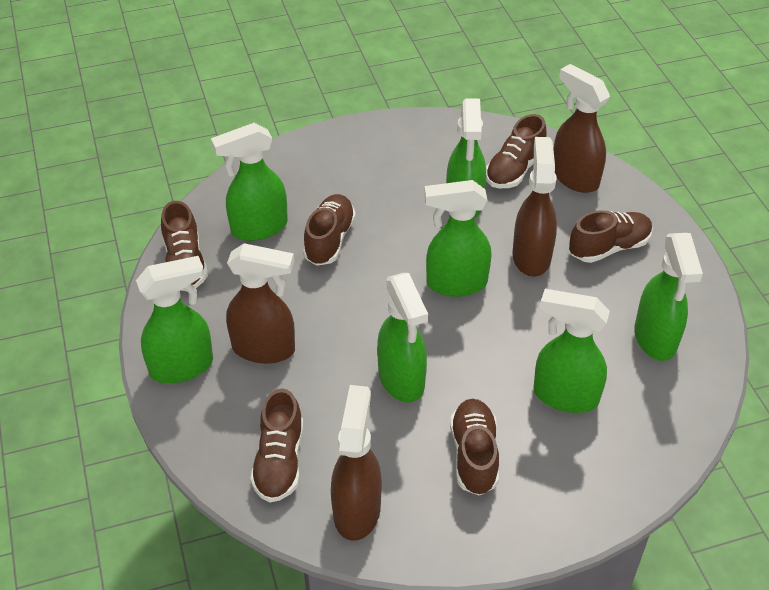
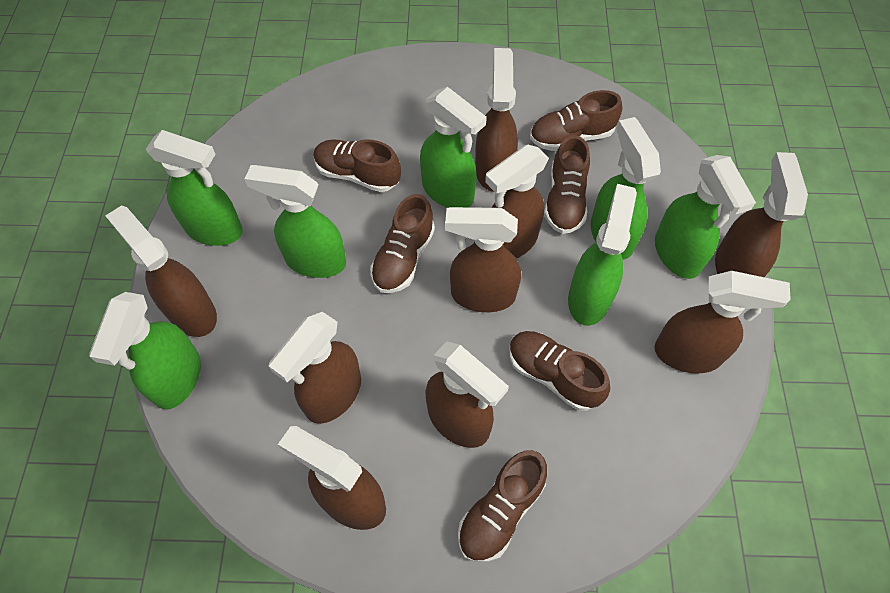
brown spray bottle: 4 -> 9

